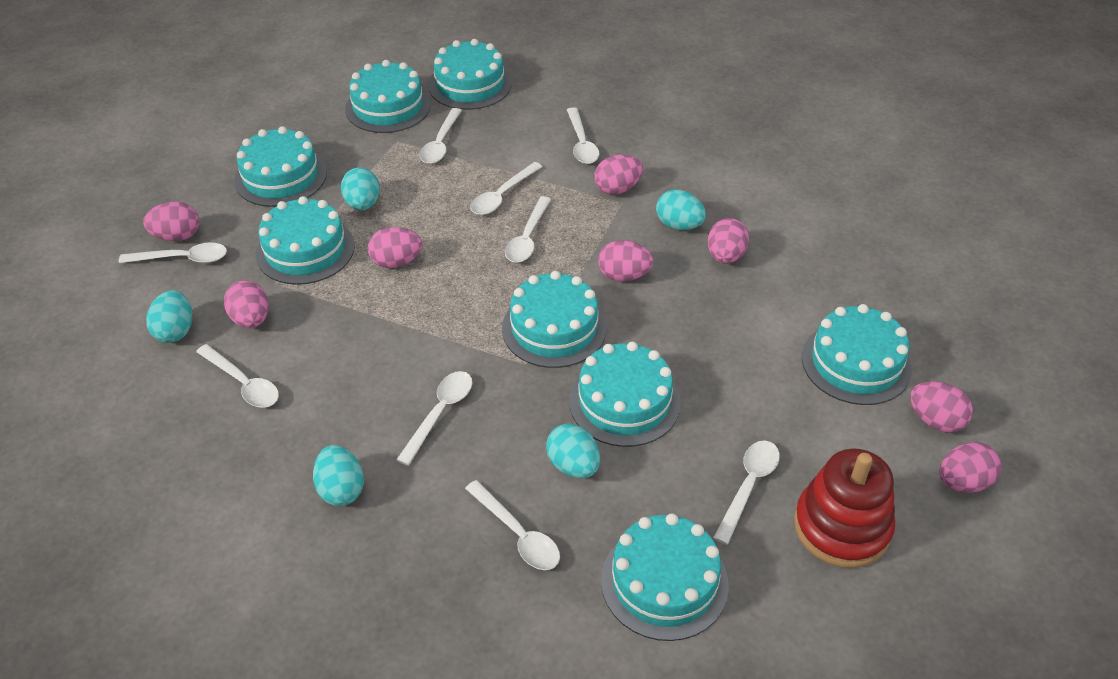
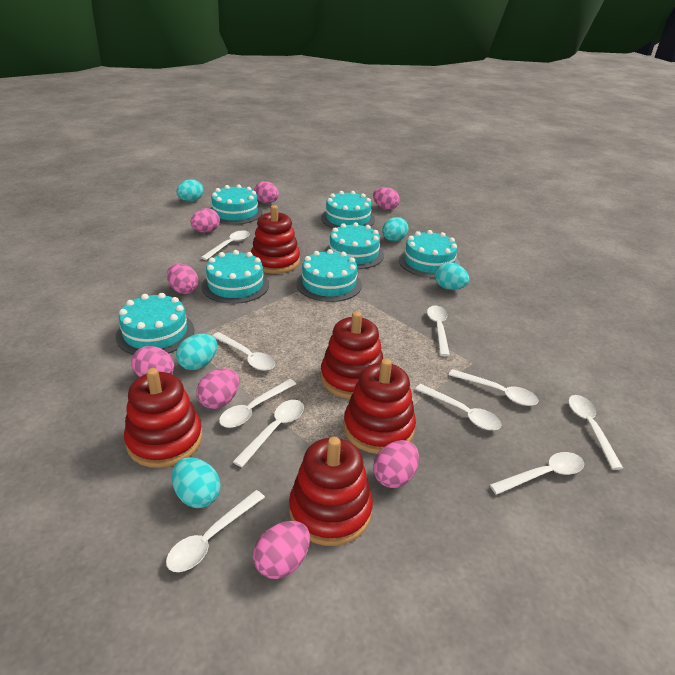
red stacking toy: 1 -> 5
turquoise cake: 8 -> 7
white spoon: 9 -> 10

